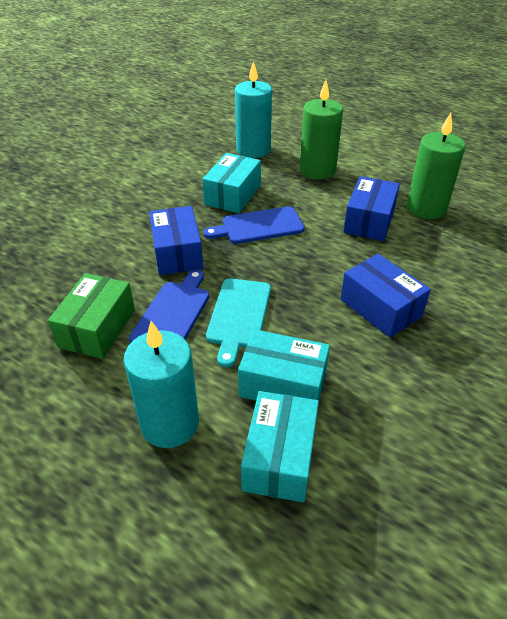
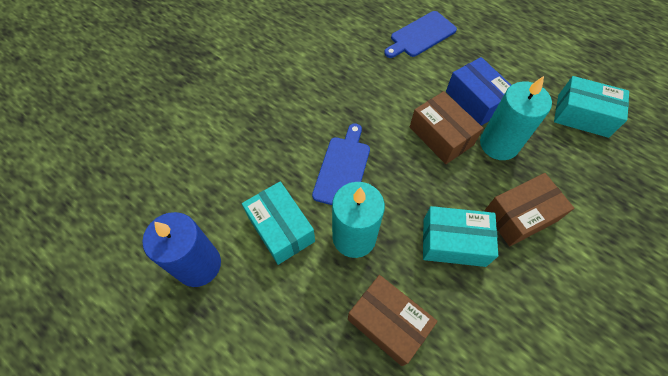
blue box: 3 -> 1
blue candle: 0 -> 1
brown box: 0 -> 3
green box: 1 -> 0
green candle: 2 -> 0
turquoise cutting board: 1 -> 0

